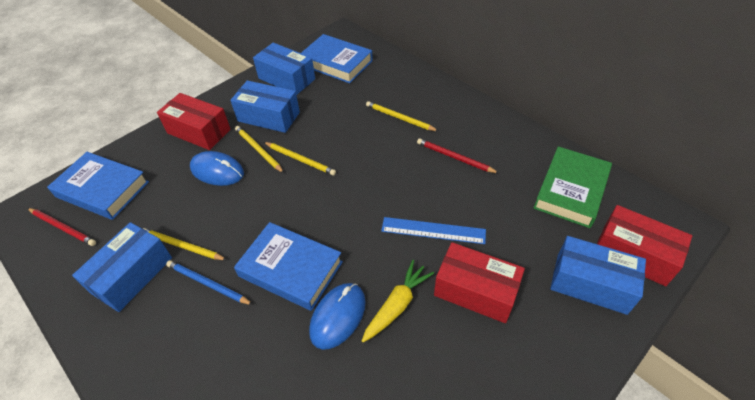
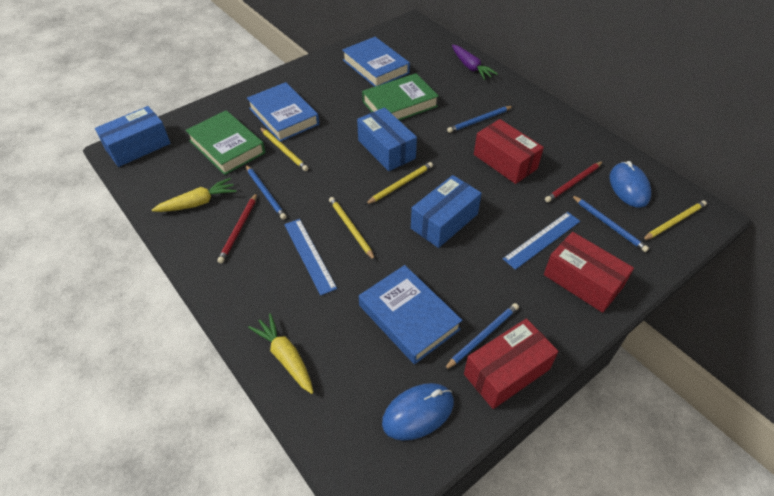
blue box: 4 -> 3
blue pencil: 1 -> 4
blue ruler: 1 -> 2
green book: 1 -> 2
purple carrot: 0 -> 1
yellow carrot: 1 -> 2

